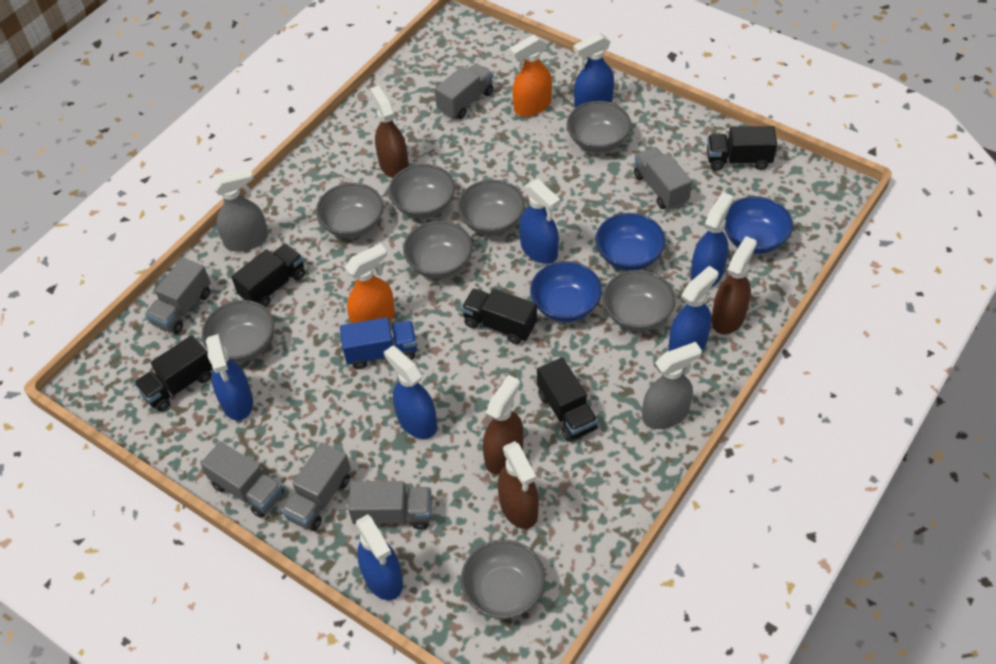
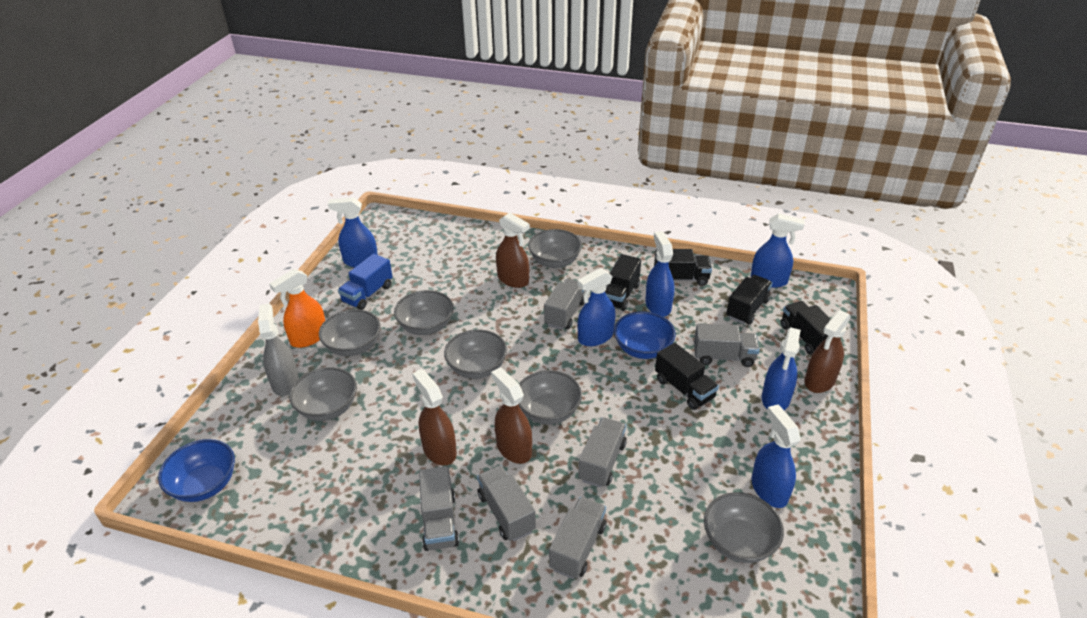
blue bowl: 3 -> 2
blue spray bottle: 7 -> 6
grey bowl: 8 -> 7
grey spray bottle: 2 -> 1
orange spray bottle: 2 -> 1

